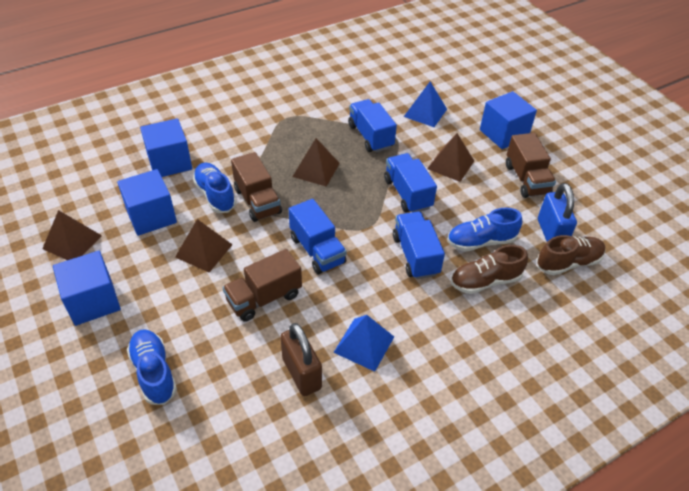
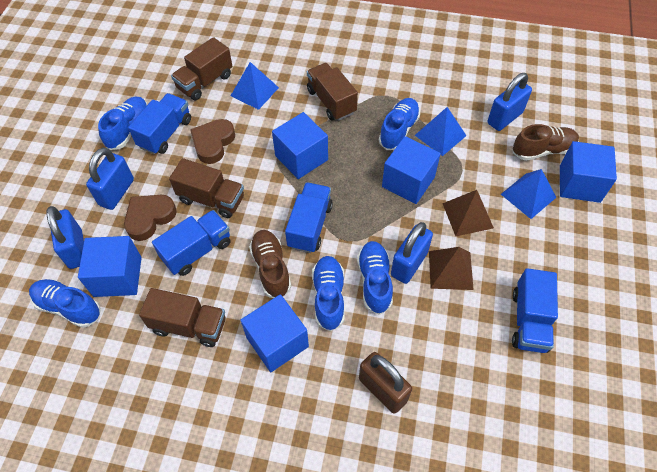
blue cube: 4 -> 5
blue padlock: 1 -> 4
blue pyramid: 2 -> 3
blue shoe: 3 -> 5
brown heart: 0 -> 2
brown pyramid: 4 -> 2
brown truck: 3 -> 4

